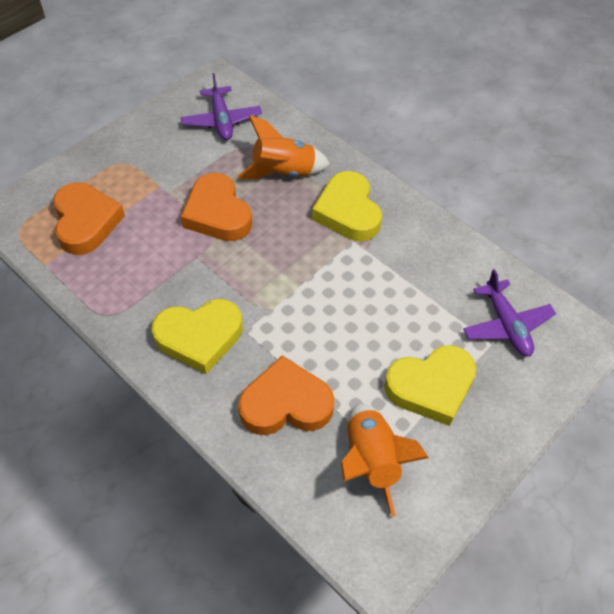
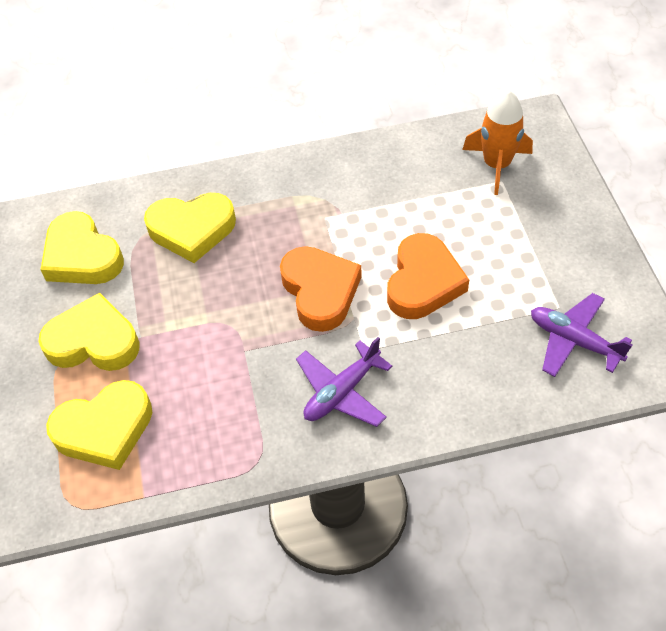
orange heart: 3 -> 2
orange rocket: 2 -> 1
yellow heart: 3 -> 4

